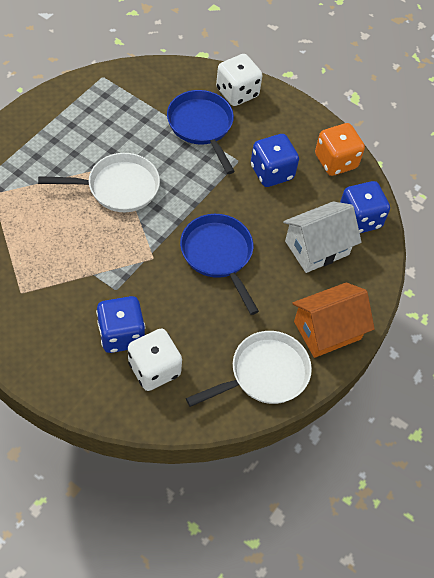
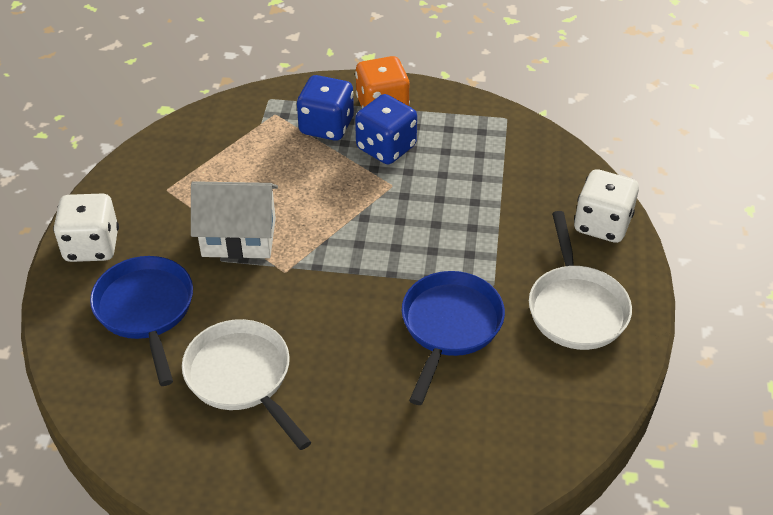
blue dice: 3 -> 2
orange house: 1 -> 0

